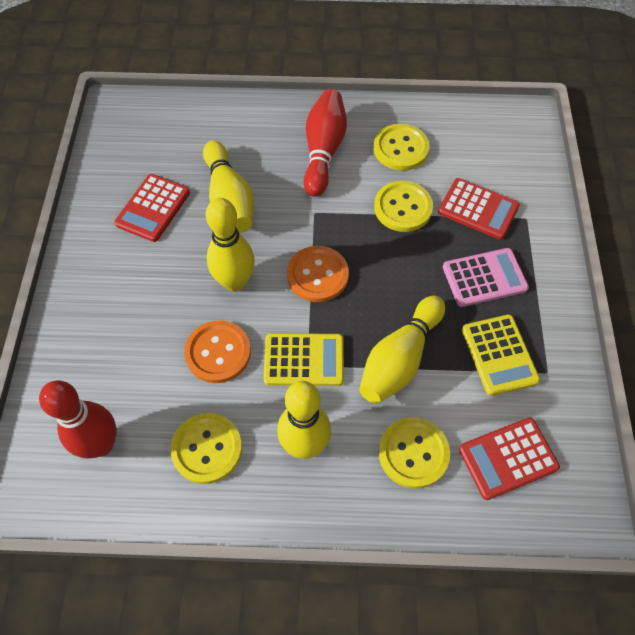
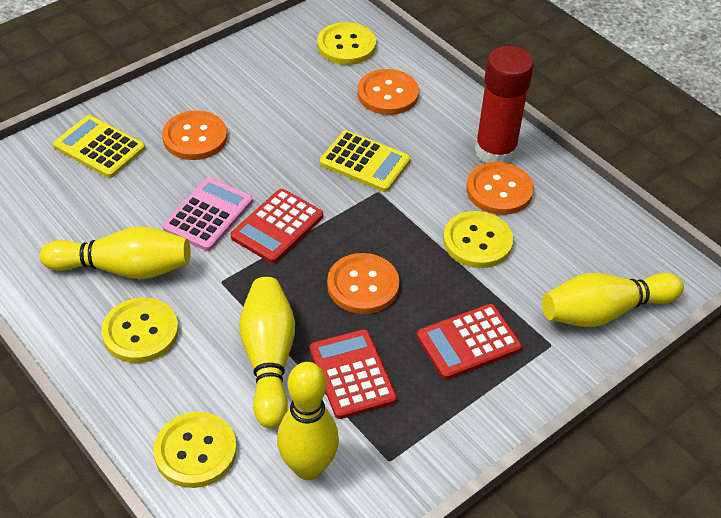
orange button: 2 -> 4
red bowling pin: 2 -> 0
red glue stick: 0 -> 1

